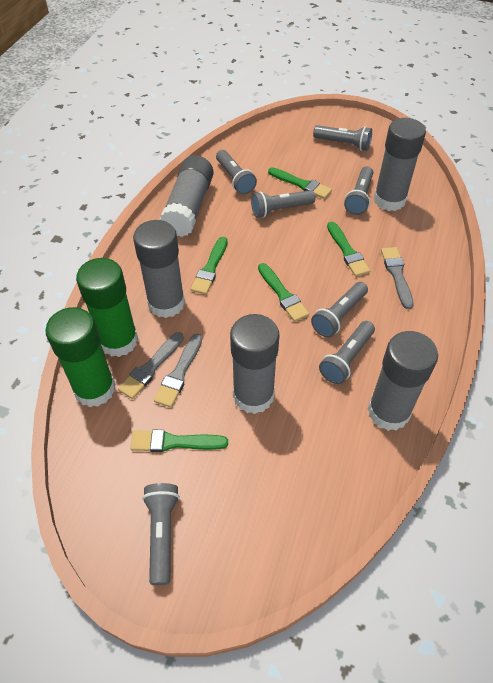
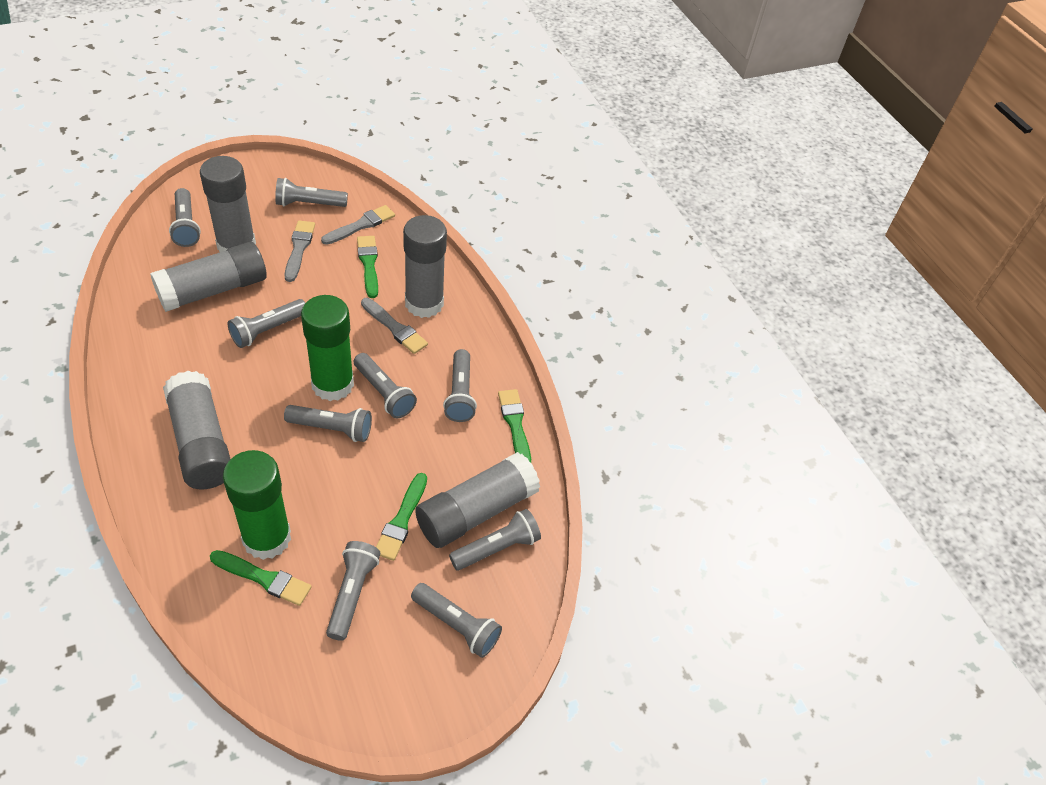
green brush: 5 -> 4
grey flashlight: 7 -> 9

